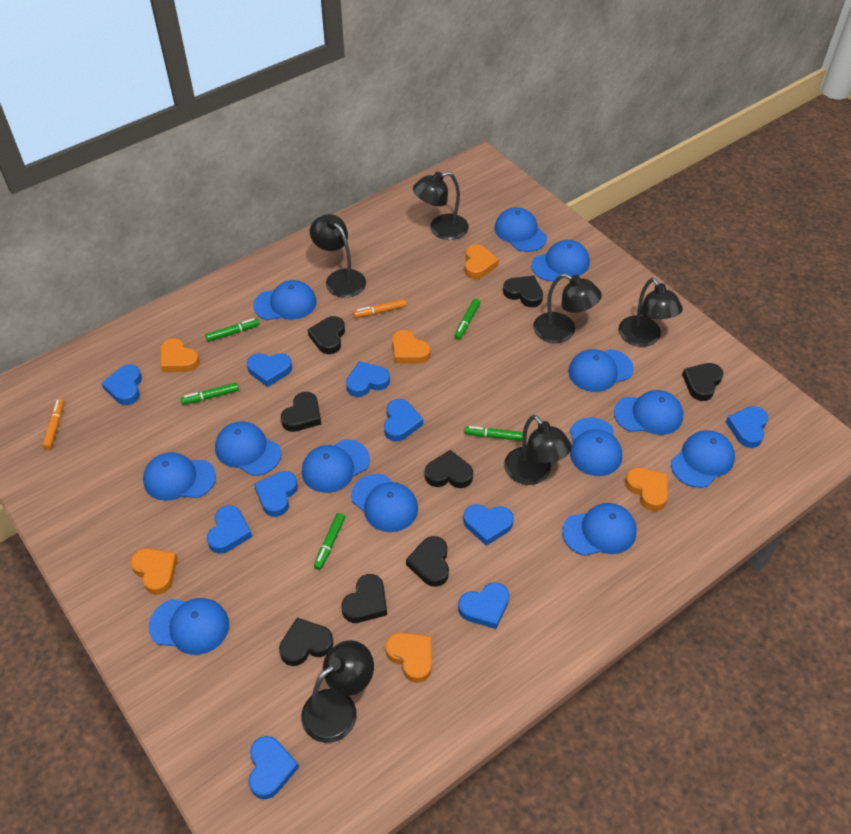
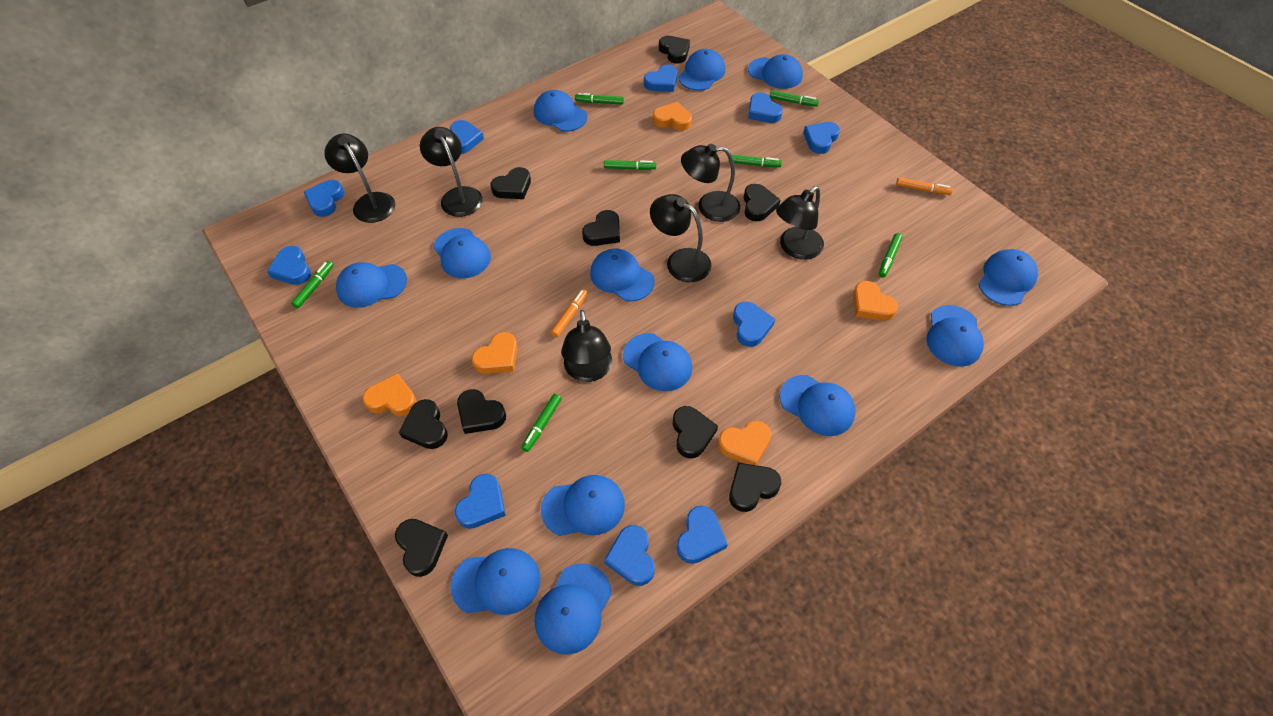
black heart: 8 -> 9
green marker: 5 -> 7
orange heart: 6 -> 5

